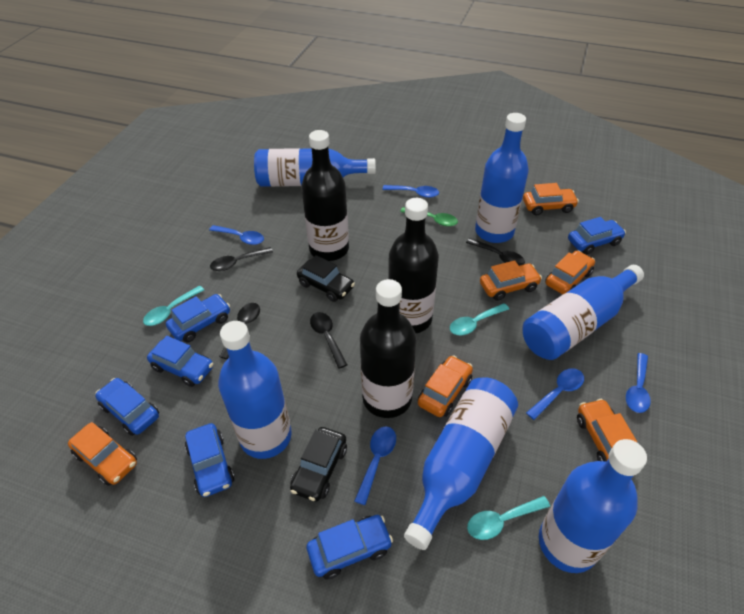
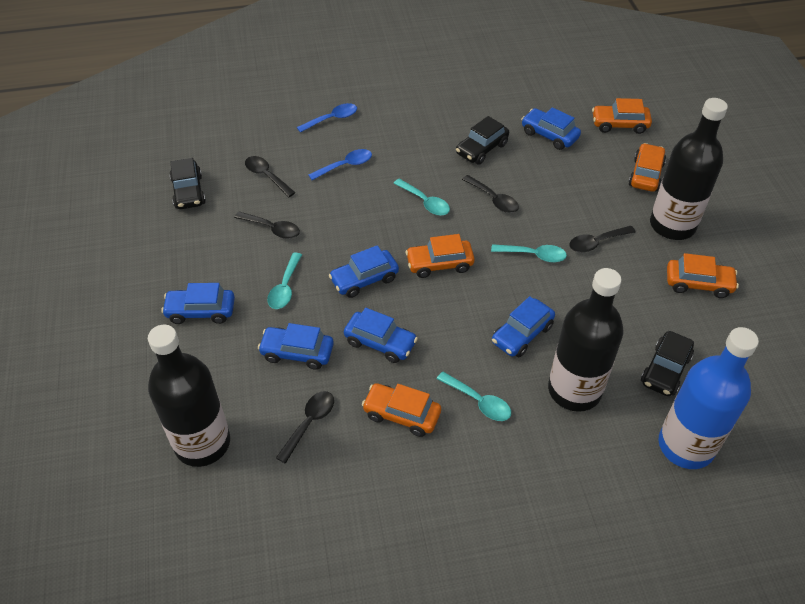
black car: 2 -> 3
black spoon: 4 -> 5
blue bottle: 6 -> 1
blue spoon: 5 -> 2
green spoon: 1 -> 0
orange car: 6 -> 5
turquoise spoon: 3 -> 4

